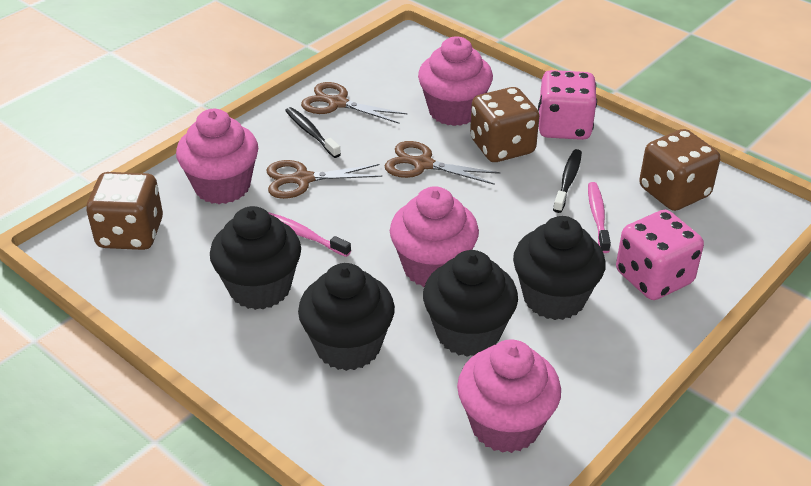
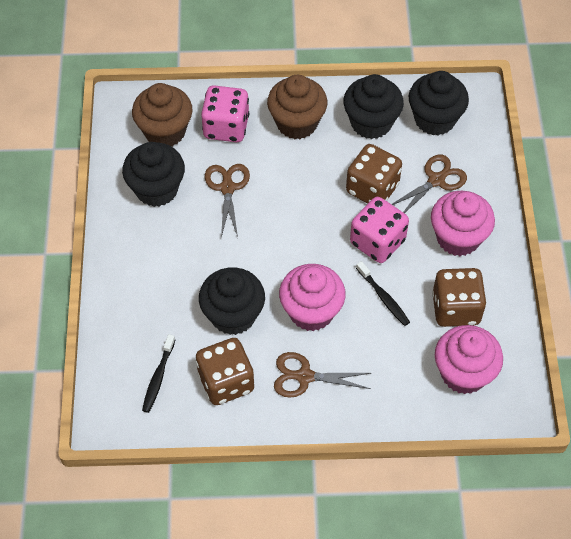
brown cupcake: 0 -> 2
pink cupcake: 4 -> 3
pink toothbrush: 2 -> 0

